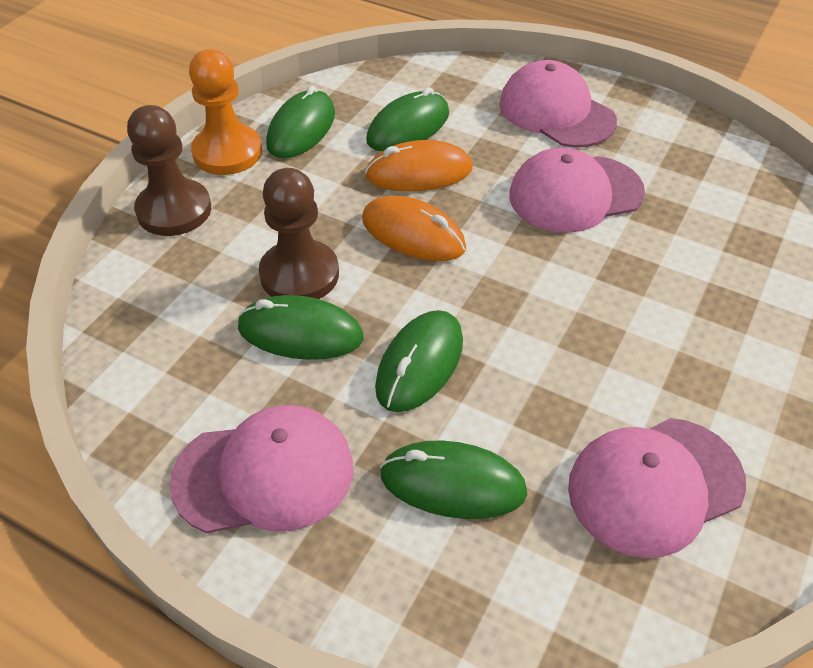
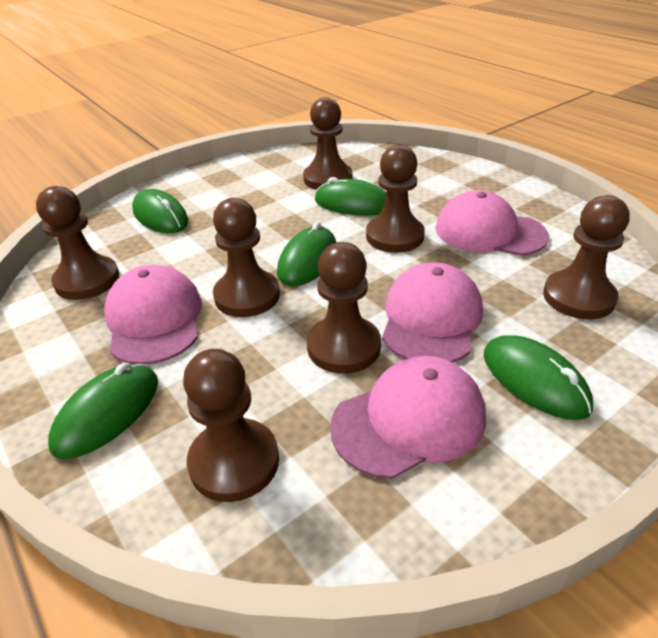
brown pawn: 2 -> 7
orange mouse: 2 -> 0
orange pawn: 1 -> 0

